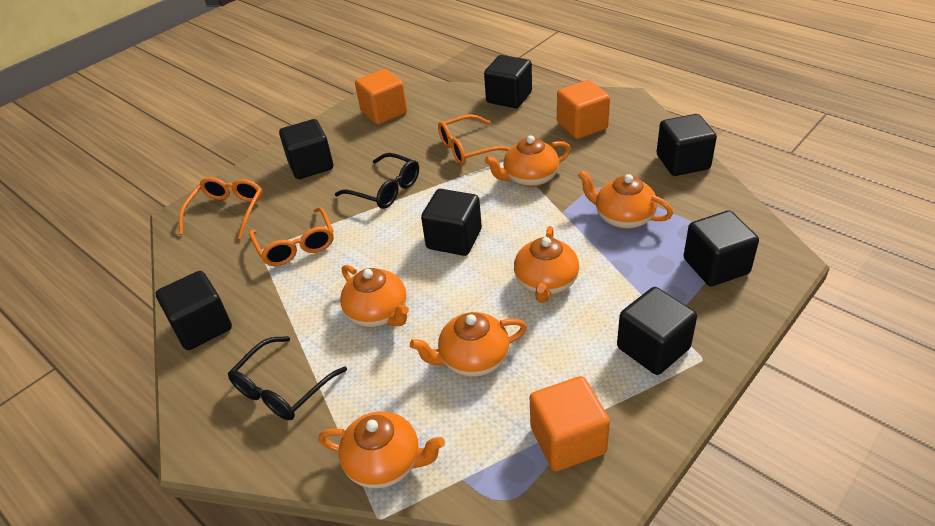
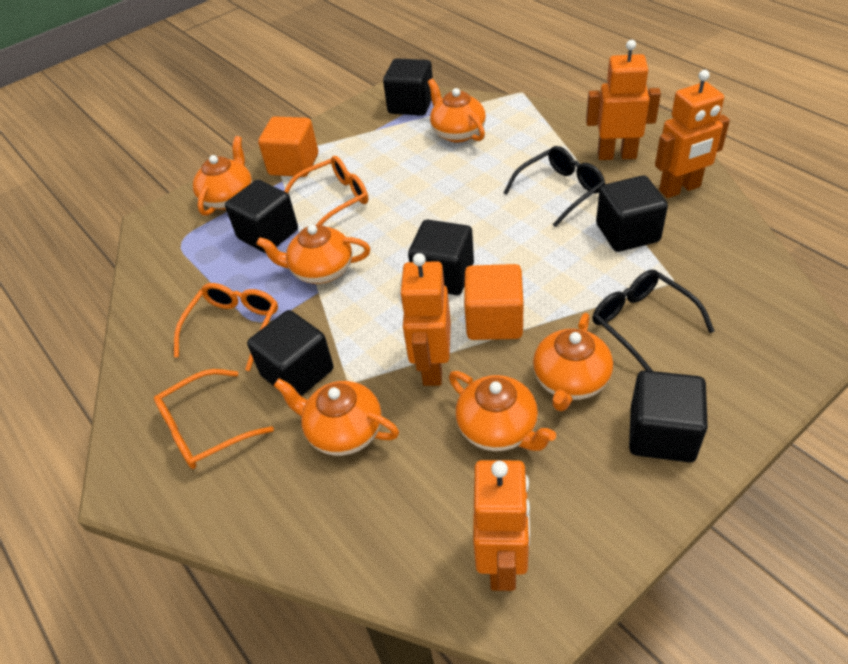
black cube: 7 -> 6
orange cube: 3 -> 2
orange robot: 0 -> 4

